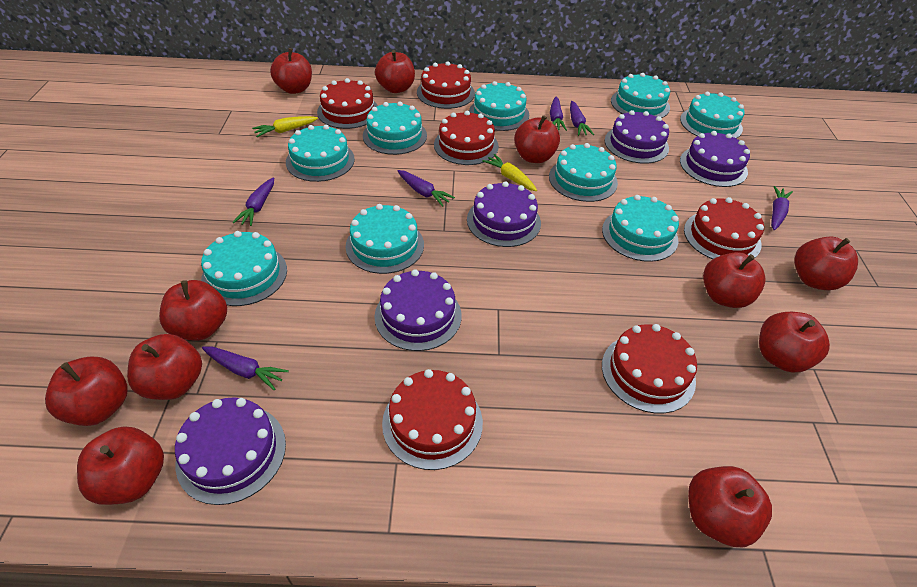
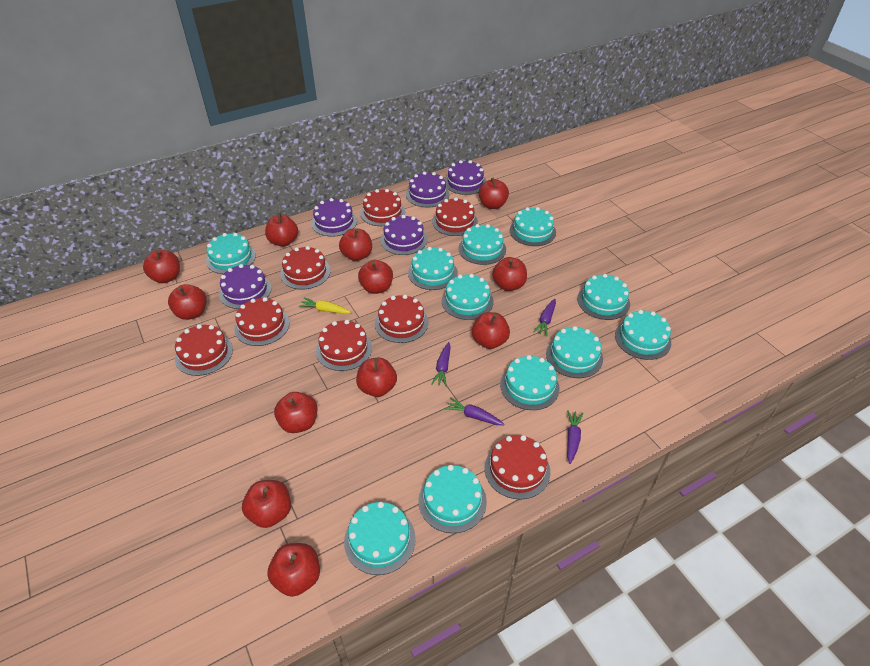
purple carrot: 6 -> 4
red apple: 11 -> 12
red cake: 6 -> 8
turquoise cake: 9 -> 11
yellow carrot: 2 -> 1

